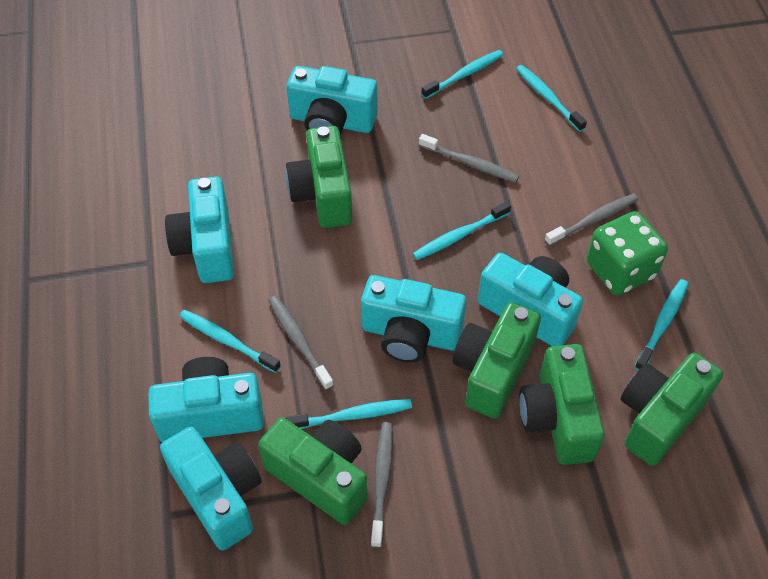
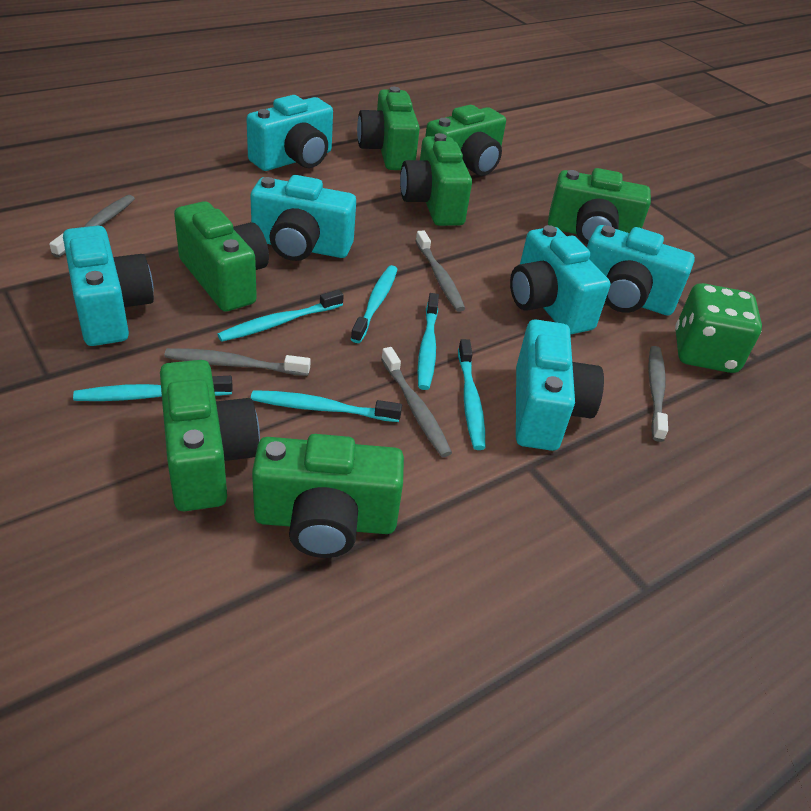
green camera: 5 -> 7
grey toothbrush: 4 -> 5

